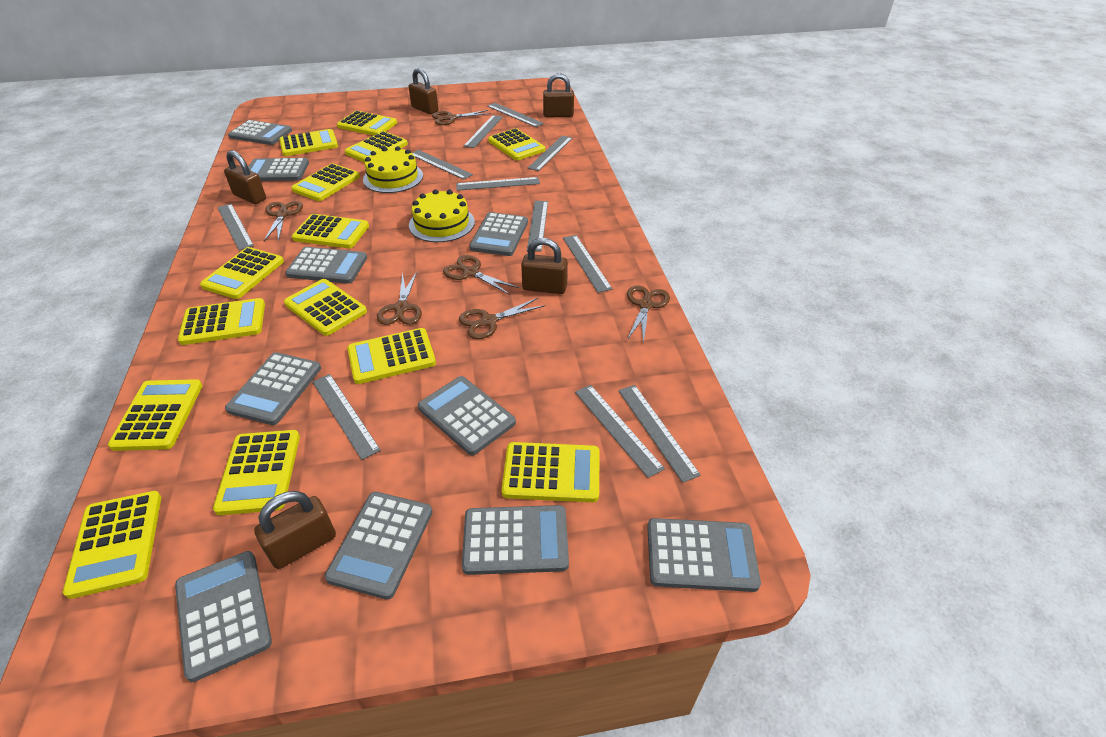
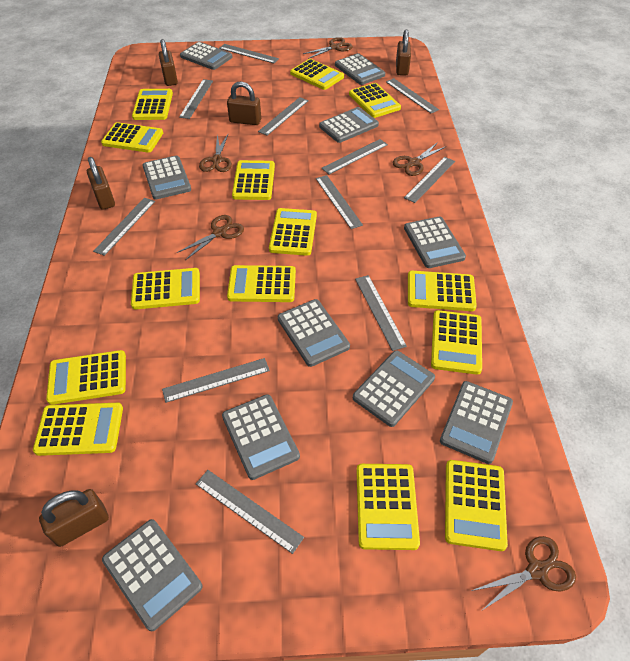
brown scissors: 6 -> 5
yellow cake: 2 -> 0

